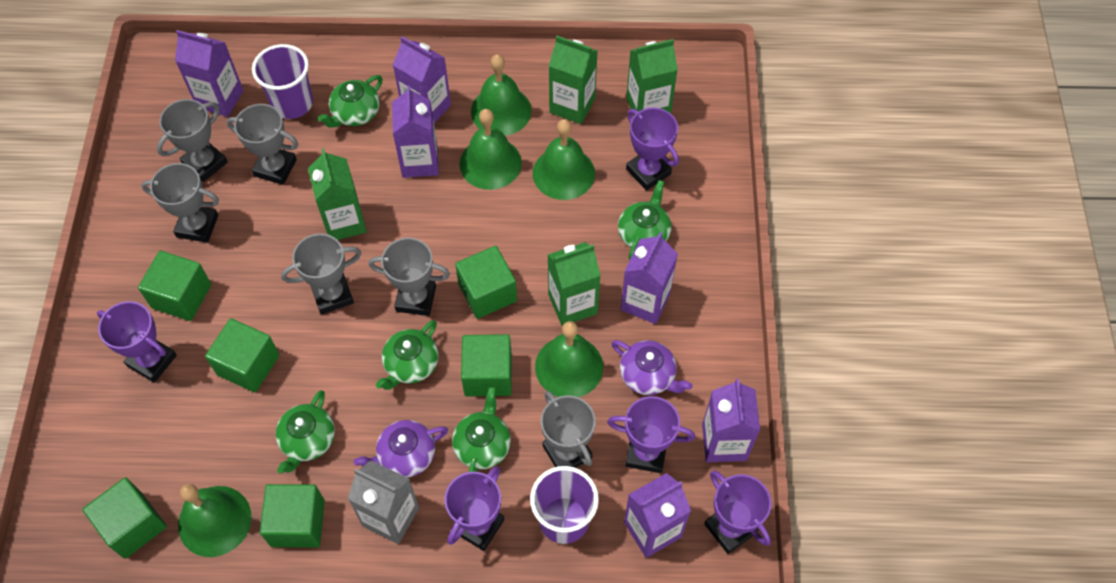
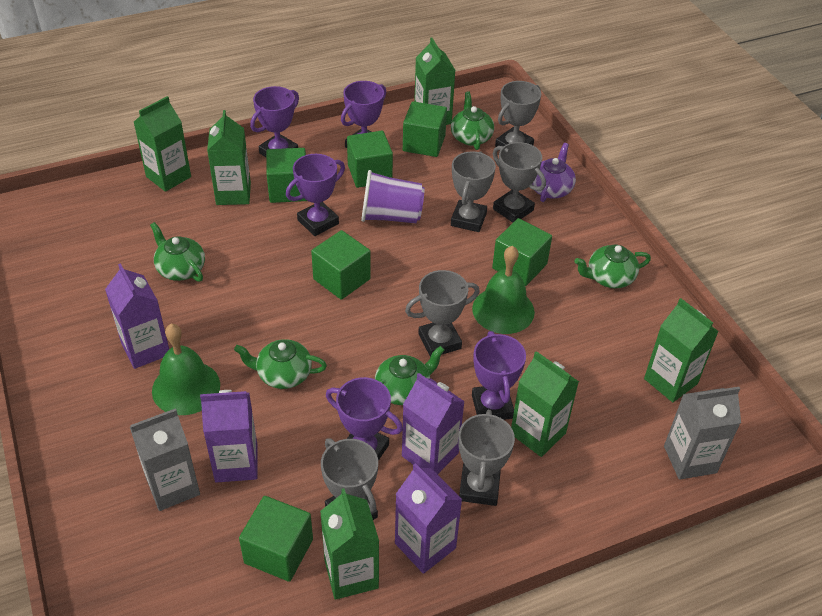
green bell: 5 -> 2
green carton: 4 -> 6
grey carton: 1 -> 2
purple carton: 6 -> 4
purple cup: 2 -> 1
purple teapot: 2 -> 1

